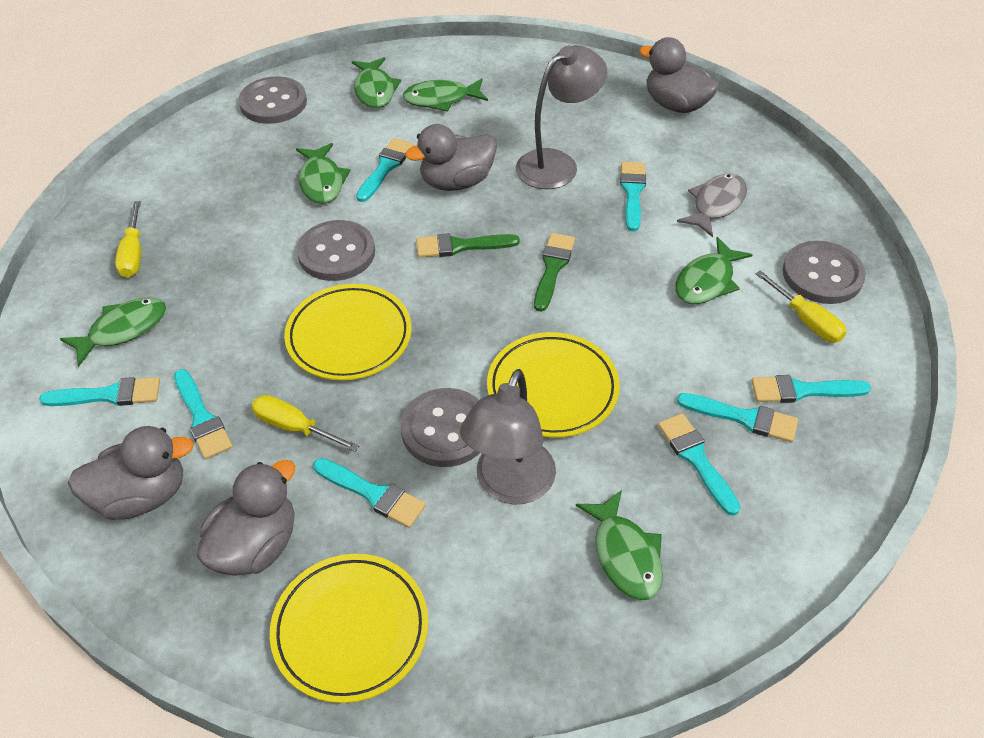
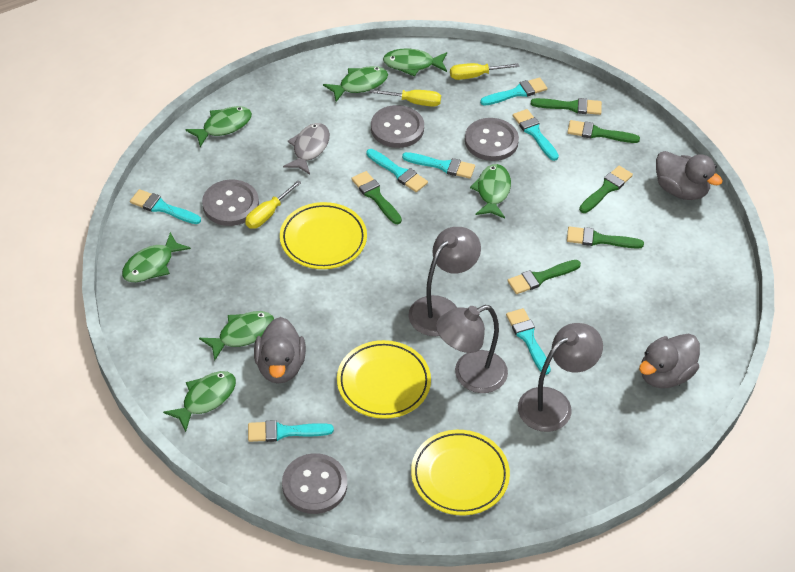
green brush: 2 -> 6
green fish: 6 -> 7
grey duck: 4 -> 3
grey lamp: 2 -> 3
turquoise brush: 8 -> 7

